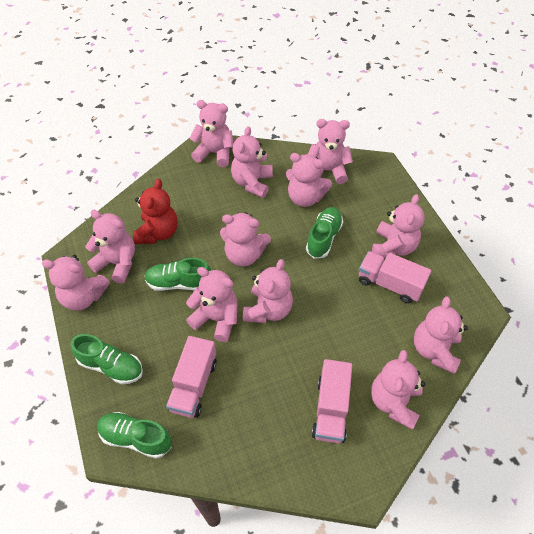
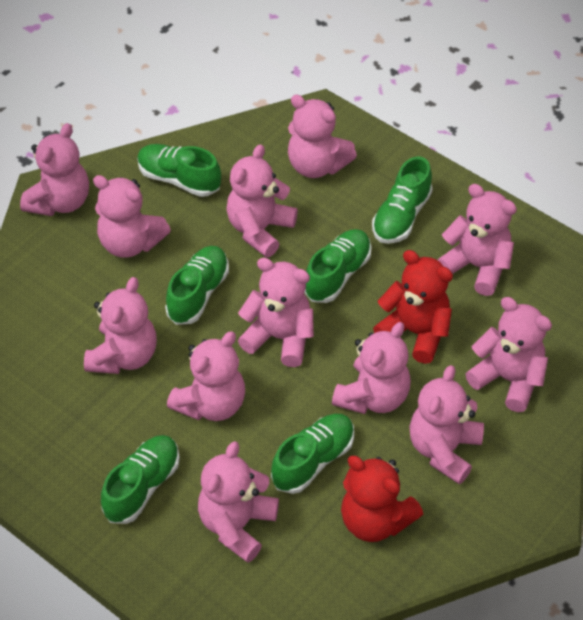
green shoe: 4 -> 6
pink truck: 3 -> 0
red teddy bear: 1 -> 2

